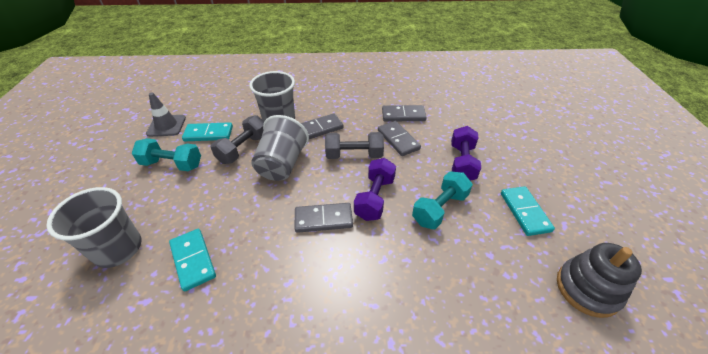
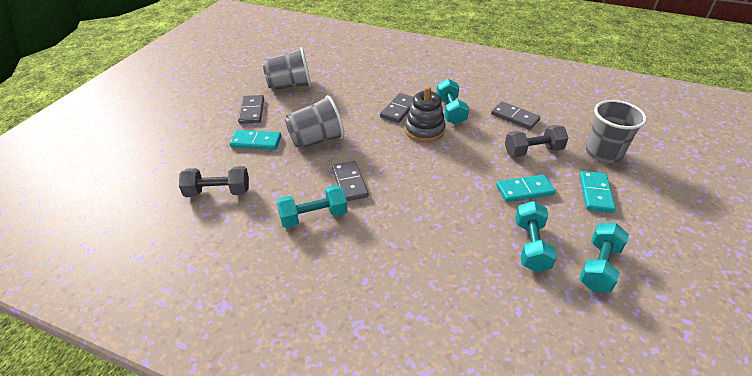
grey traffic cone: 1 -> 0
purple dumbbell: 2 -> 0
turquoise dumbbell: 2 -> 4

